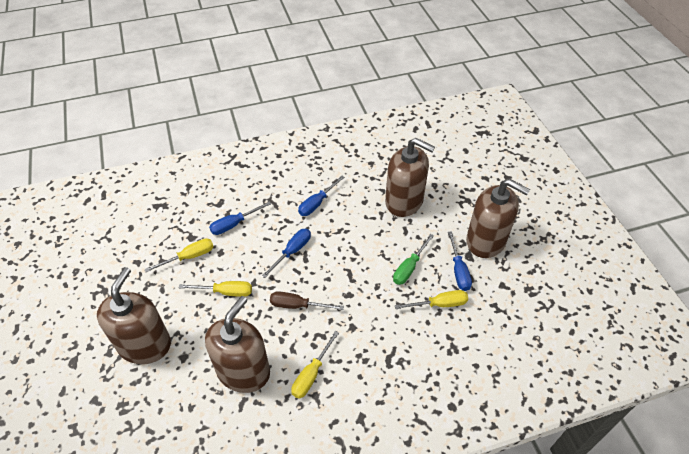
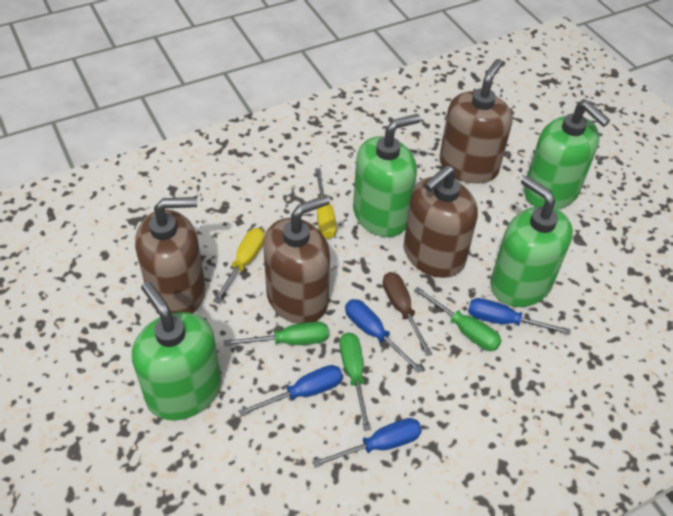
green screwdriver: 1 -> 3
green soap dispenser: 0 -> 4
yellow screwdriver: 4 -> 2

